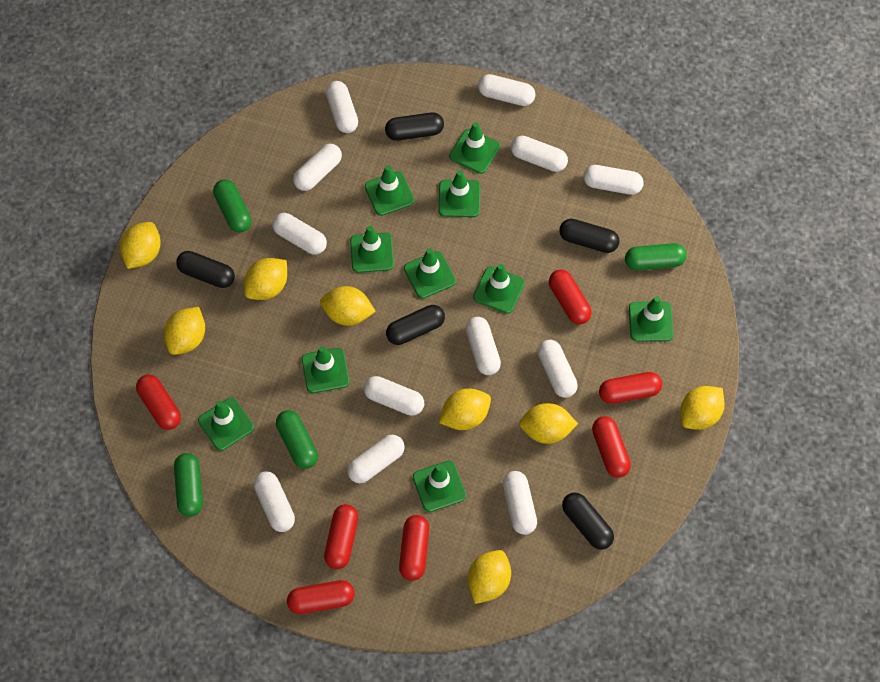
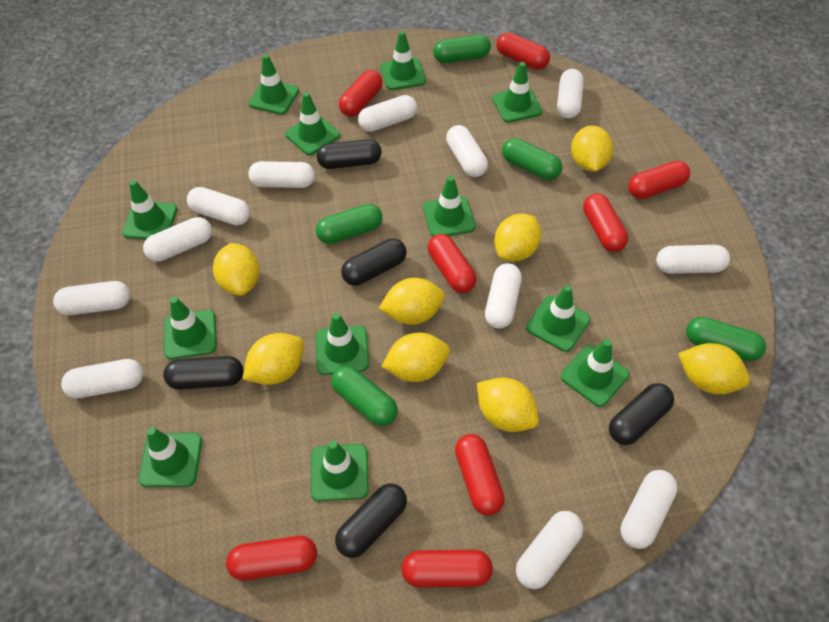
green capsule: 4 -> 5
green traffic cone: 10 -> 12
red capsule: 7 -> 8

